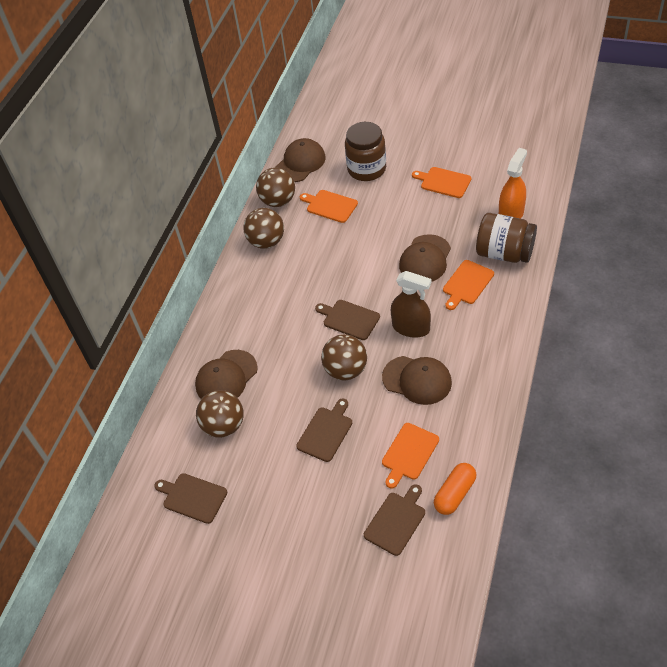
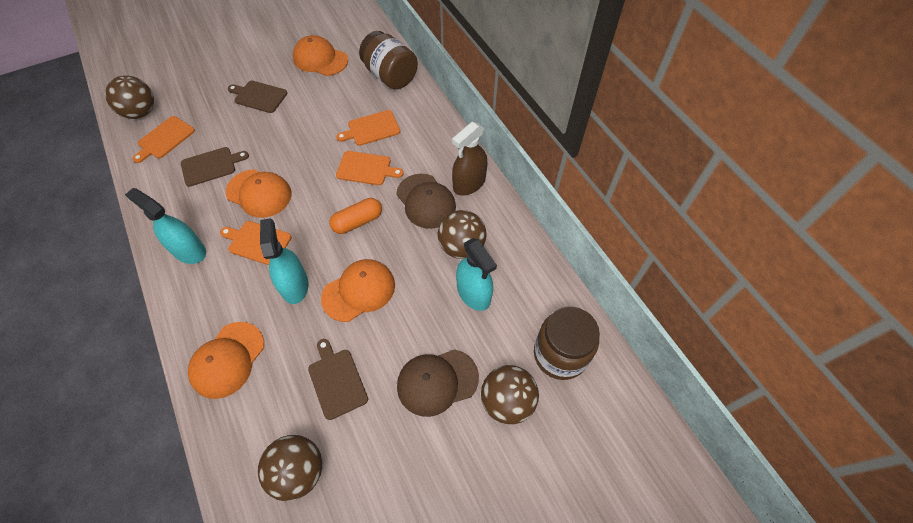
brown cap: 4 -> 2
brown cutting board: 4 -> 3
orange cap: 0 -> 4
orange spray bottle: 1 -> 0
turquoise spray bottle: 0 -> 3

